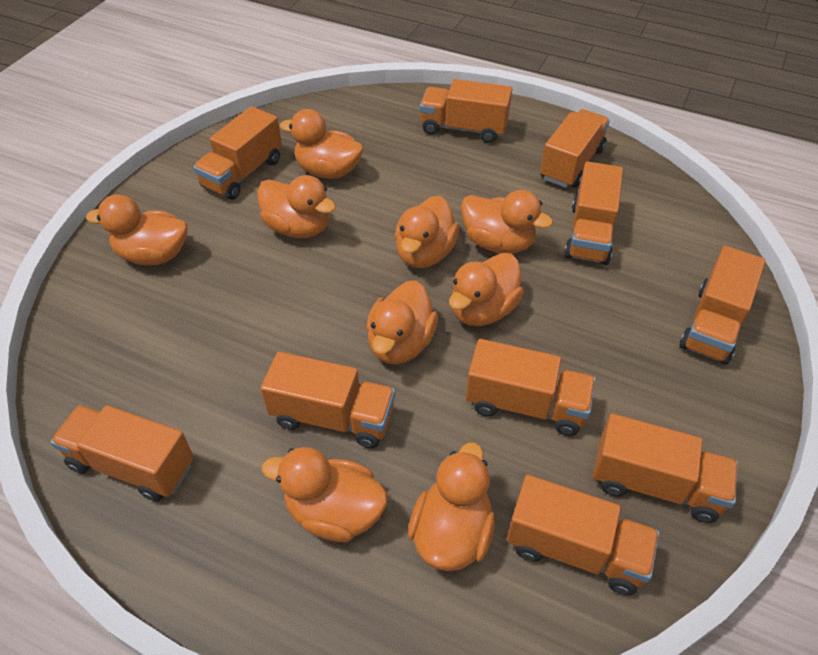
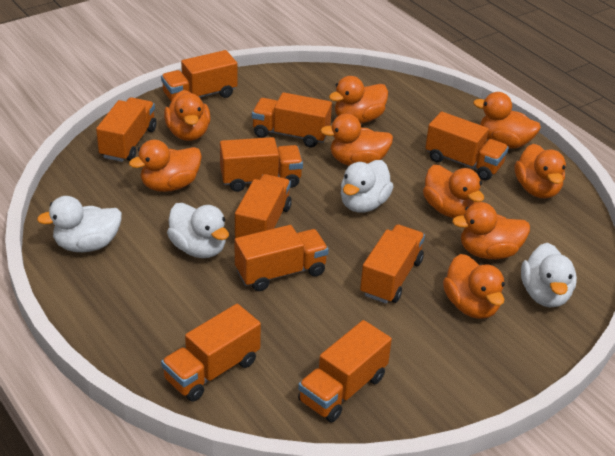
white duck: 0 -> 4

